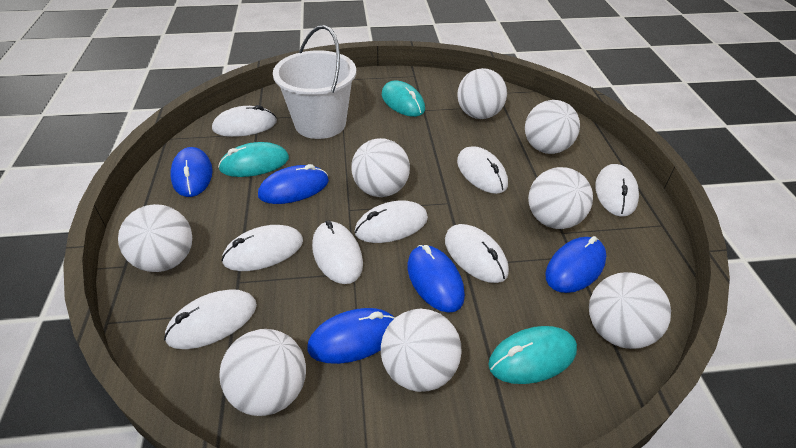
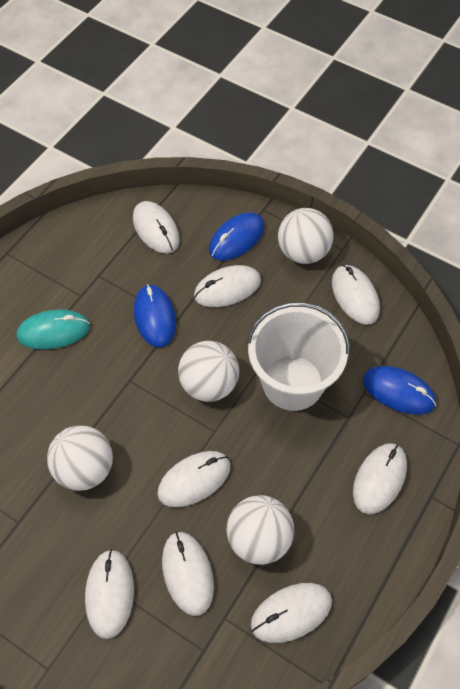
blue mouse: 5 -> 3
turquoise mouse: 3 -> 1
white ball: 8 -> 4

